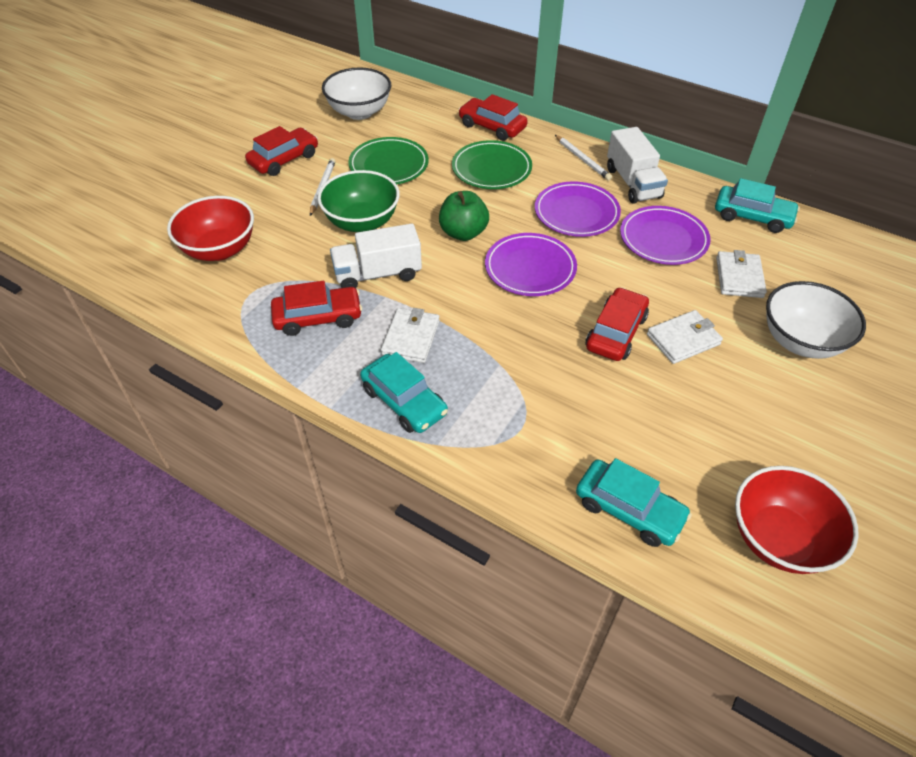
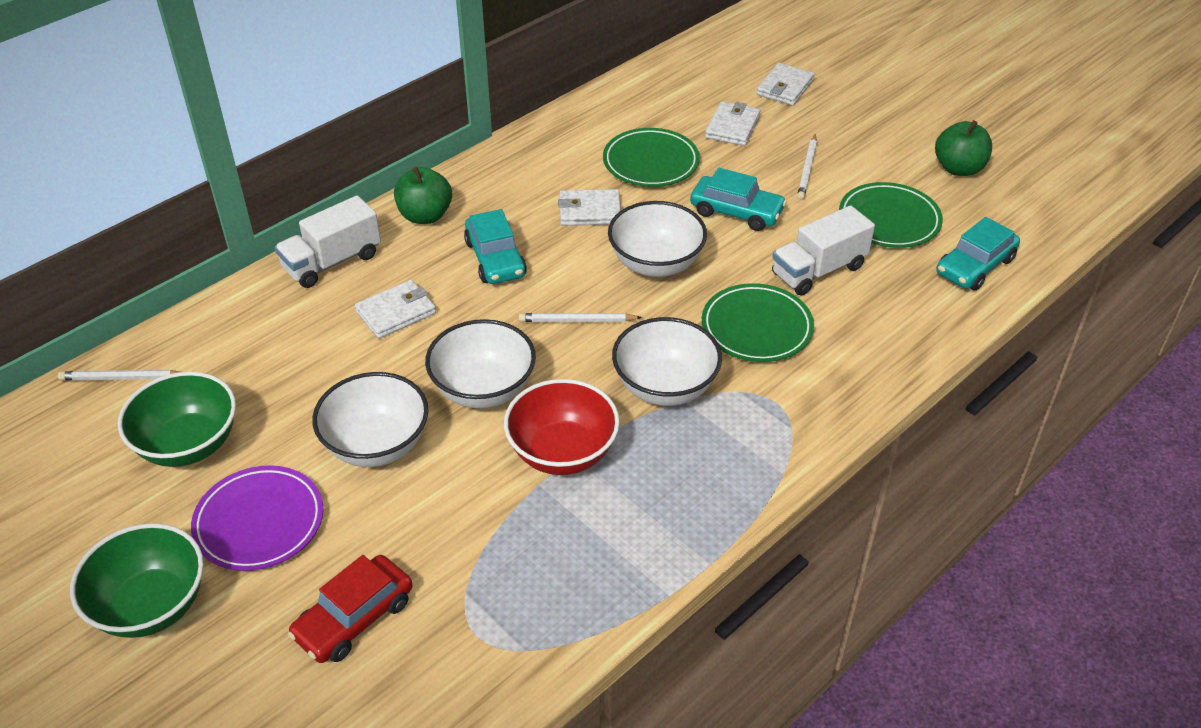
green apple: 1 -> 2
green bowl: 1 -> 2
green plate: 2 -> 3
purple plate: 3 -> 1
red bowl: 2 -> 1
red car: 4 -> 1
white bowl: 2 -> 4
white pencil: 2 -> 3
white wallet: 3 -> 4

